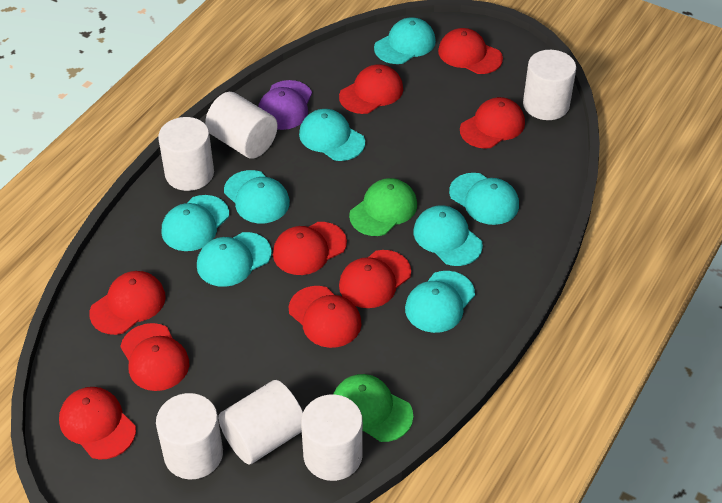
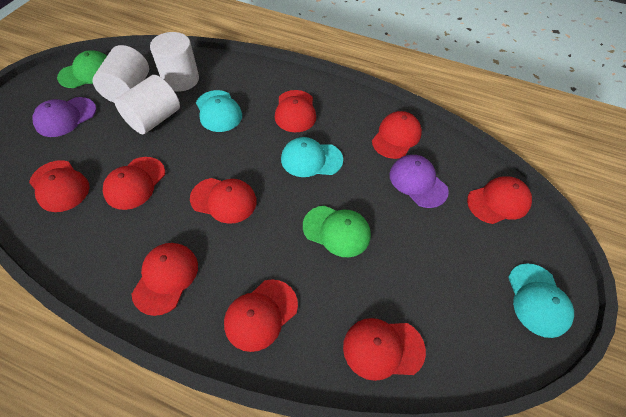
purple cap: 1 -> 2
turquoise cap: 8 -> 3
white cylinder: 6 -> 3

